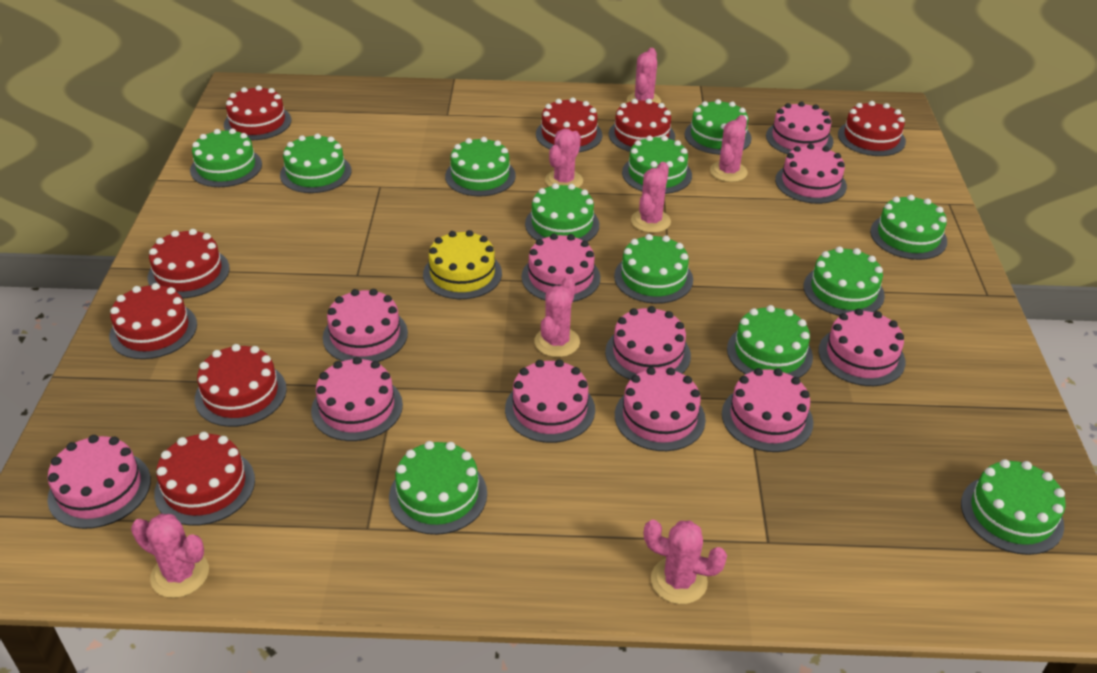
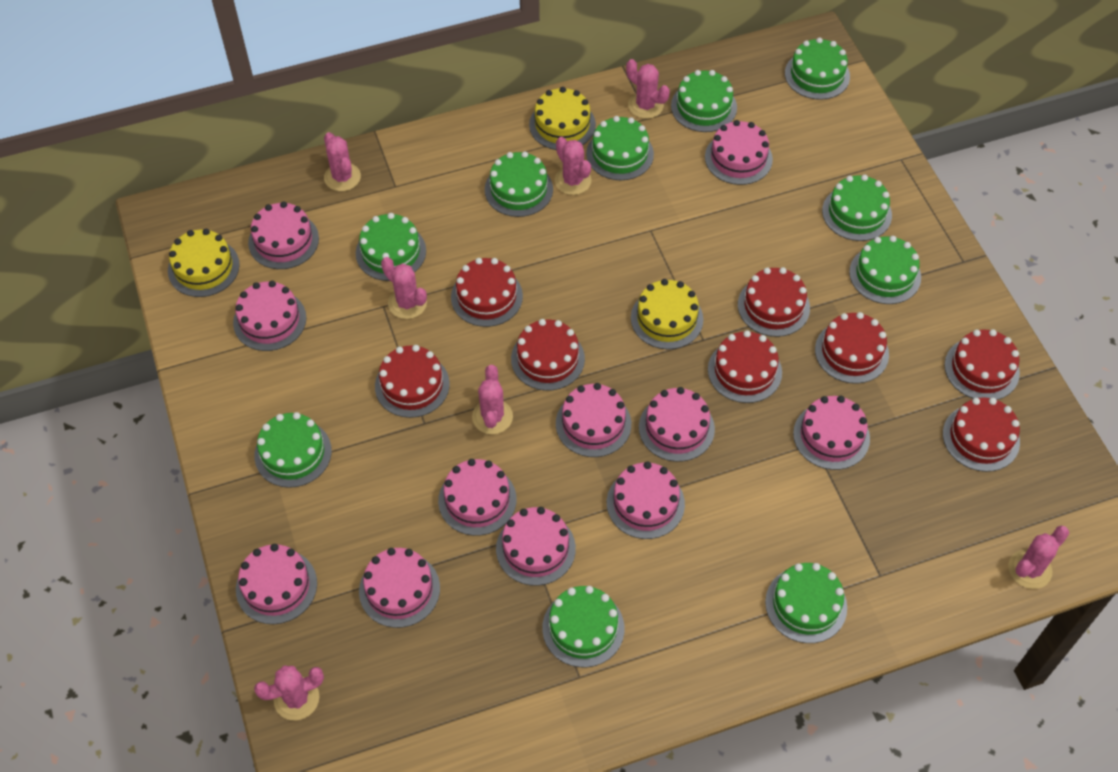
green cake: 12 -> 10
yellow cake: 1 -> 3

